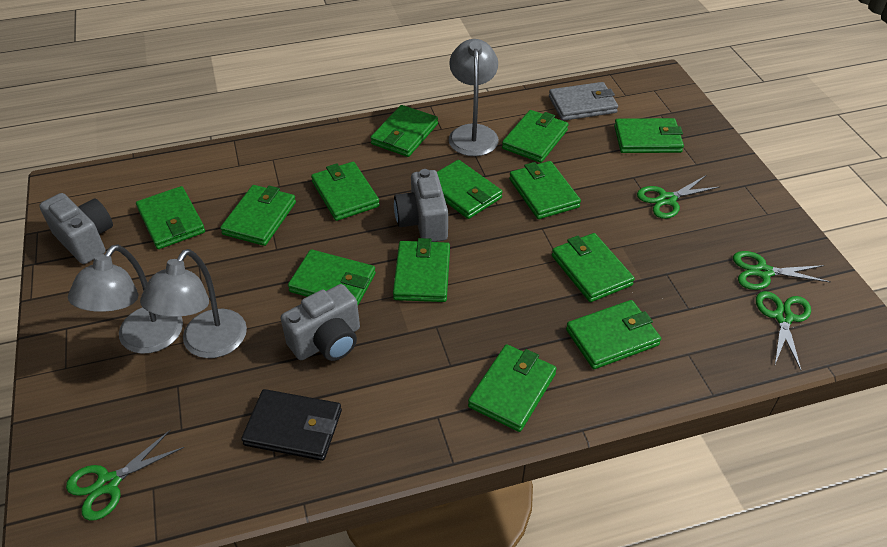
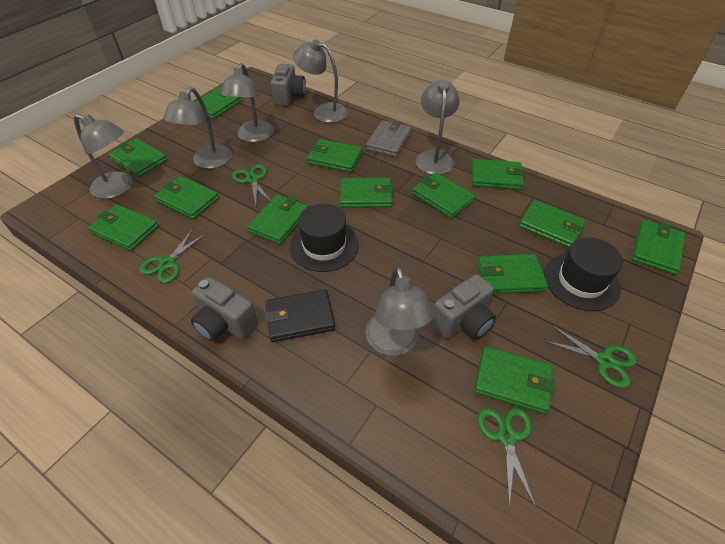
black hat: 0 -> 2
grey lamp: 3 -> 6

